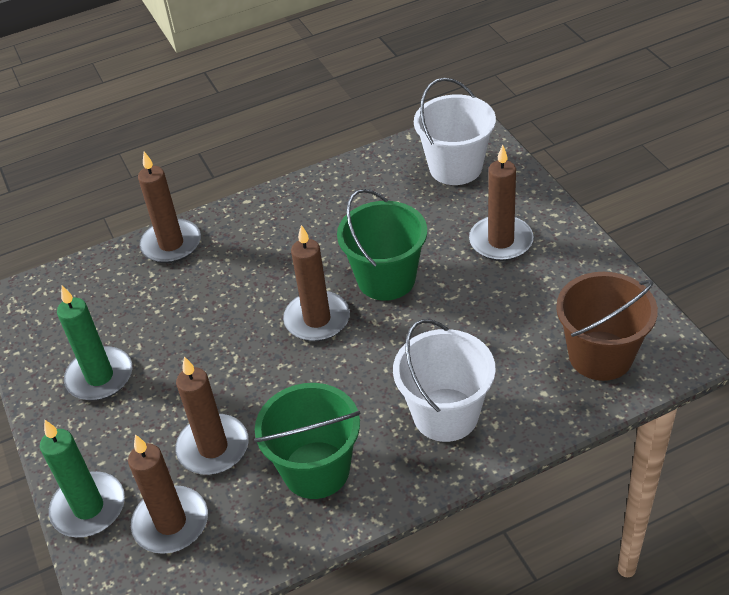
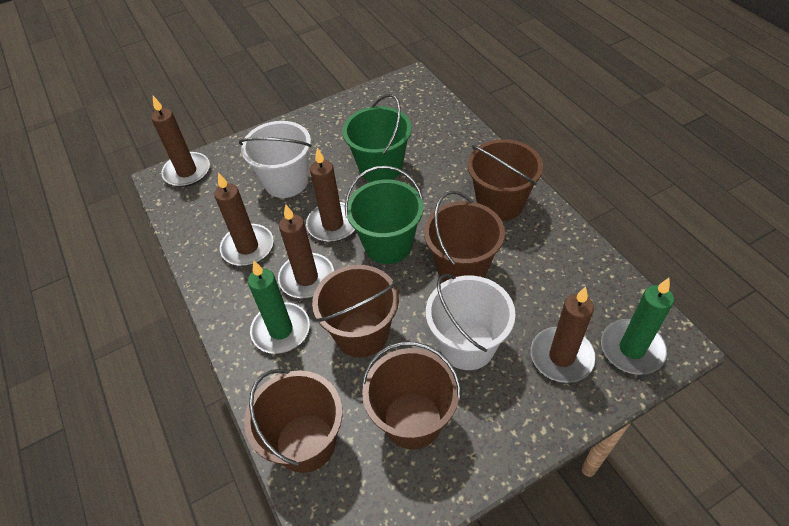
brown bucket: 1 -> 5

